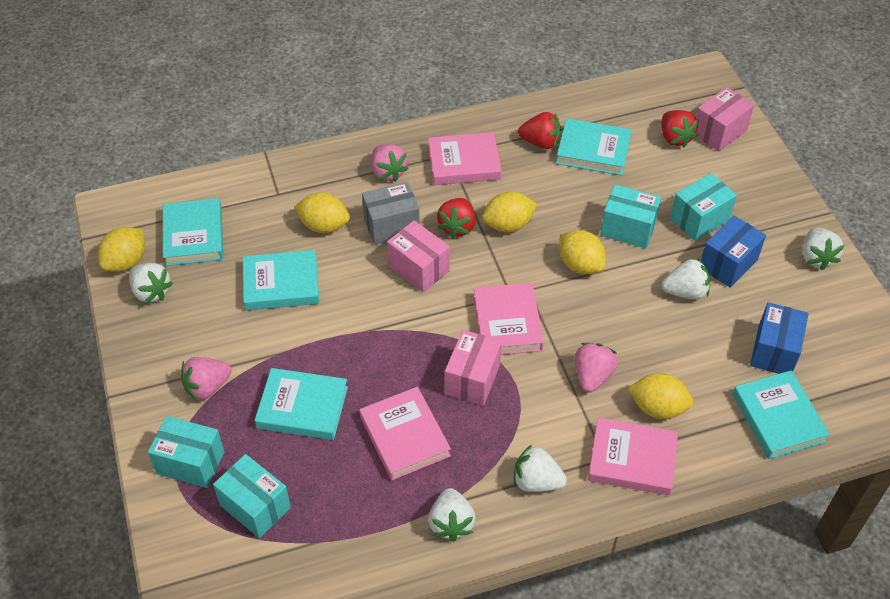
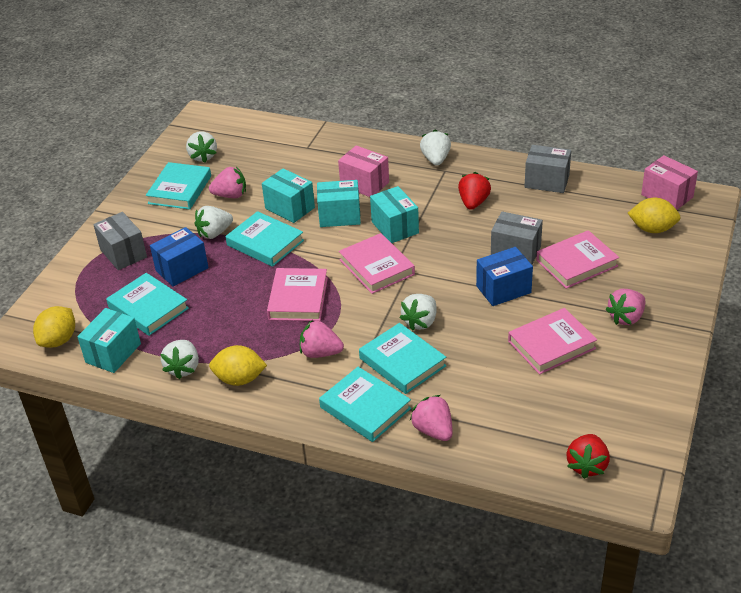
grey box: 1 -> 3
pink box: 3 -> 2
pink strawberry: 3 -> 4
red strawberry: 3 -> 2
yellow lemon: 5 -> 3

